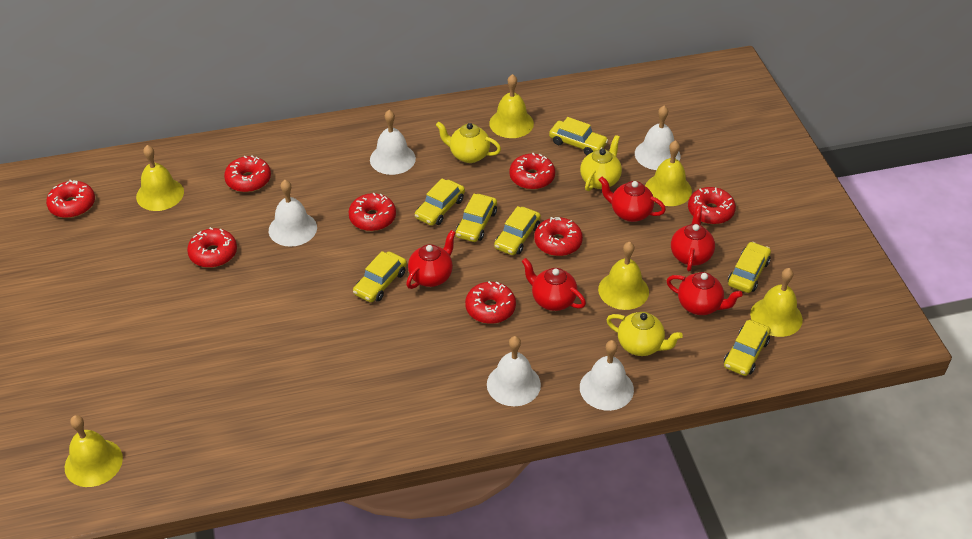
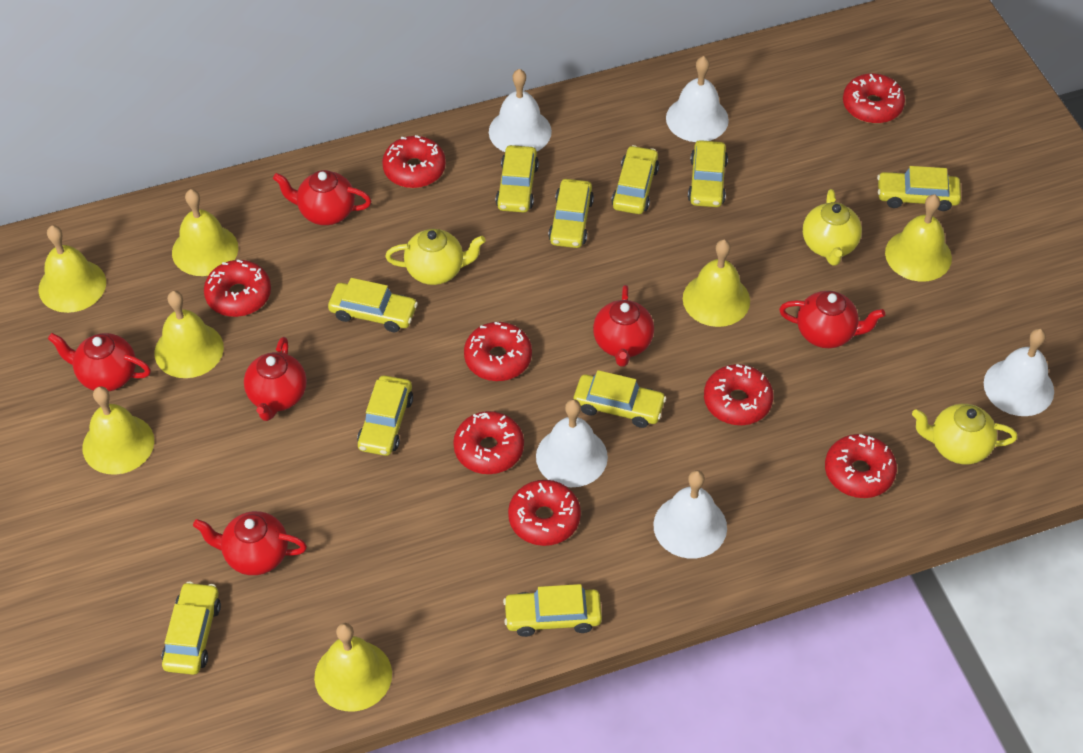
red teapot: 5 -> 6
yellow bell: 6 -> 7
yellow car: 7 -> 10

